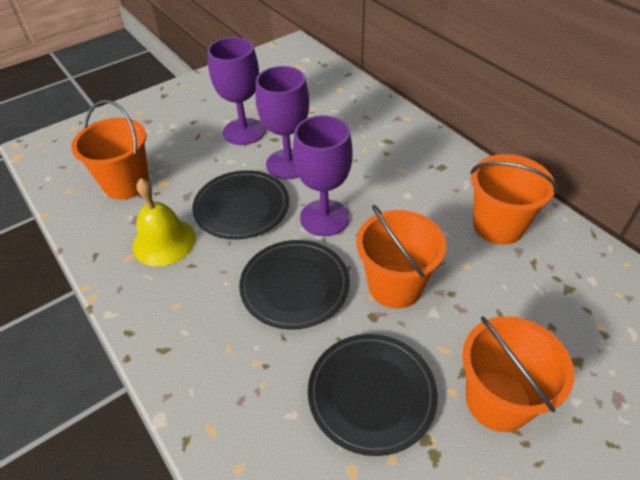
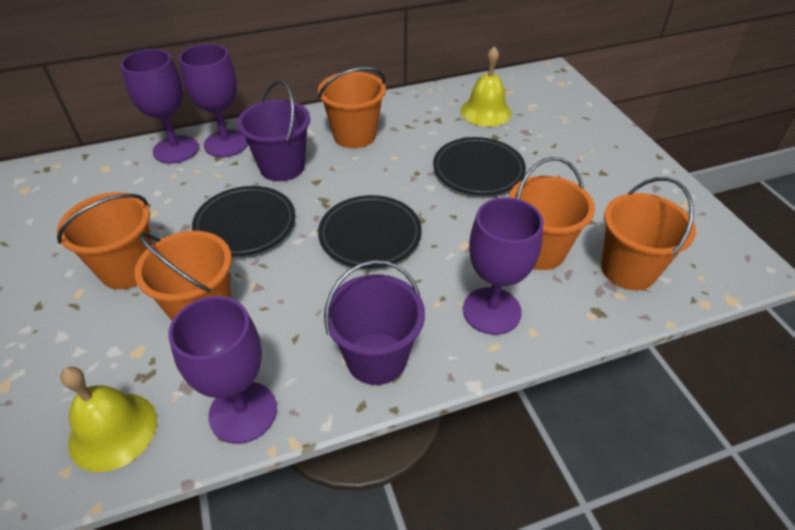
orange bucket: 4 -> 5
purple bucket: 0 -> 2
purple goblet: 3 -> 4
yellow bell: 1 -> 2

